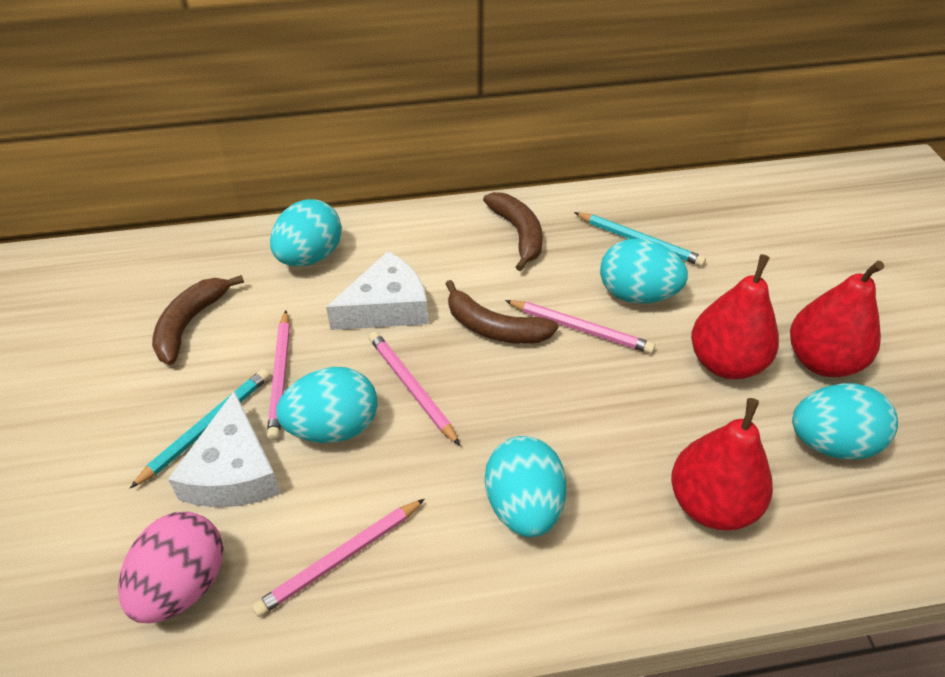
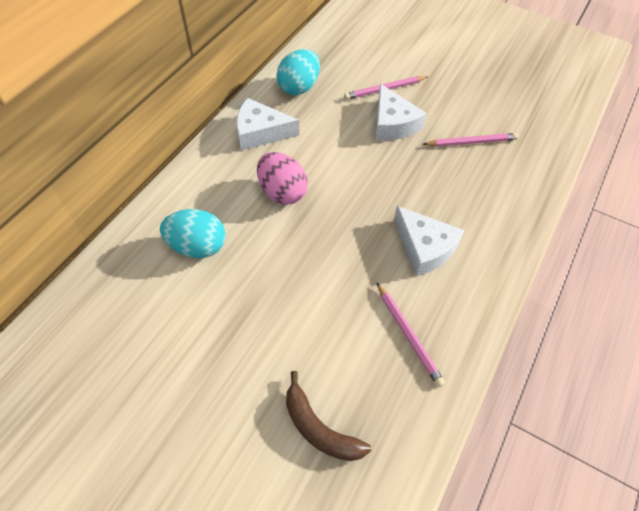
brown banana: 3 -> 1
pink pencil: 4 -> 3
red pear: 3 -> 0
turquoise egg: 5 -> 2
turquoise pencil: 2 -> 0
white cheese: 2 -> 3

